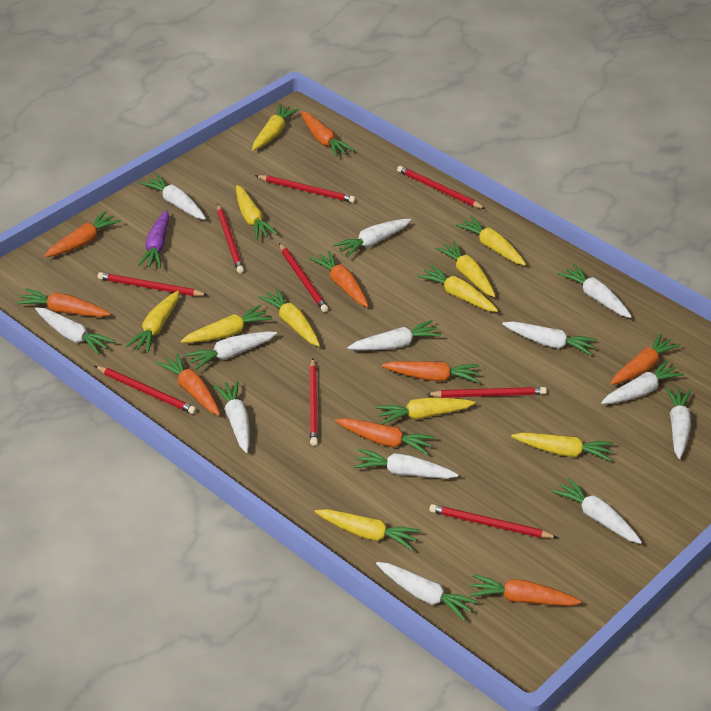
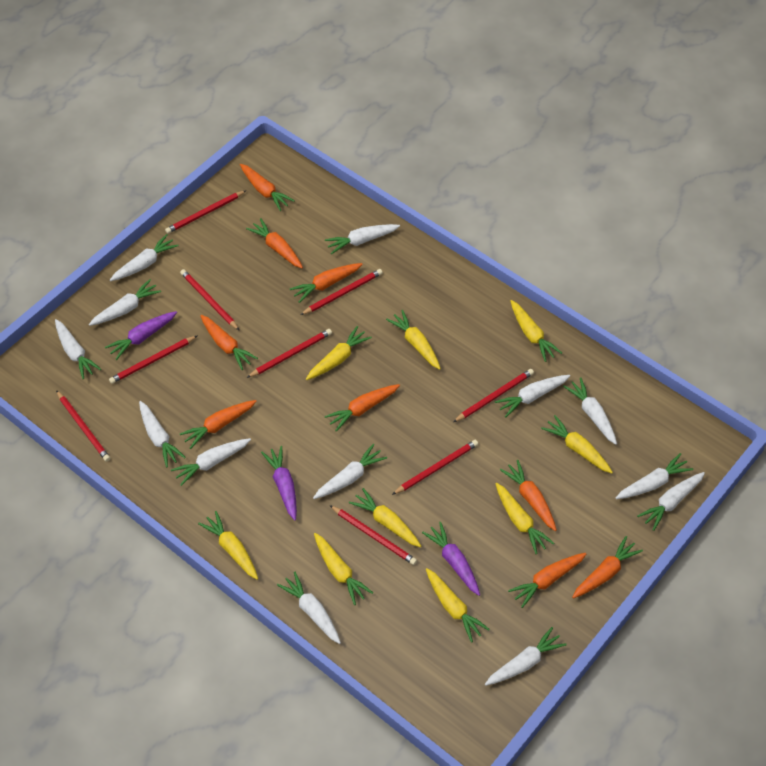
purple carrot: 1 -> 3
yellow carrot: 11 -> 9

